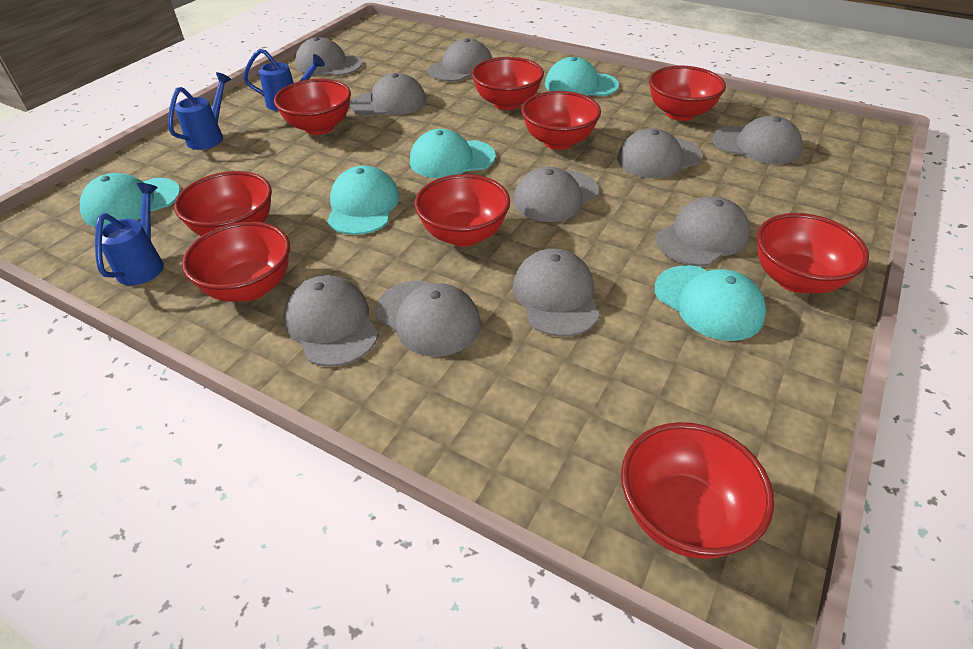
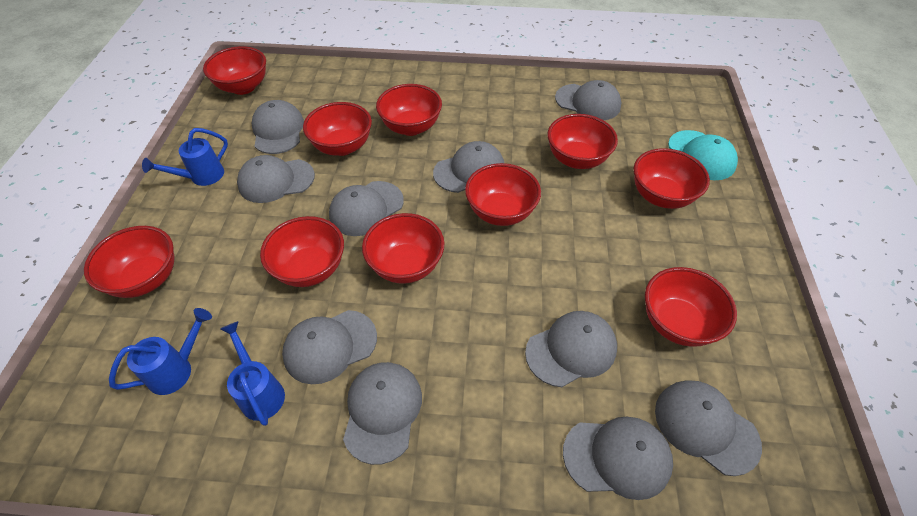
red bowl: 9 -> 10
turquoise cap: 5 -> 1

